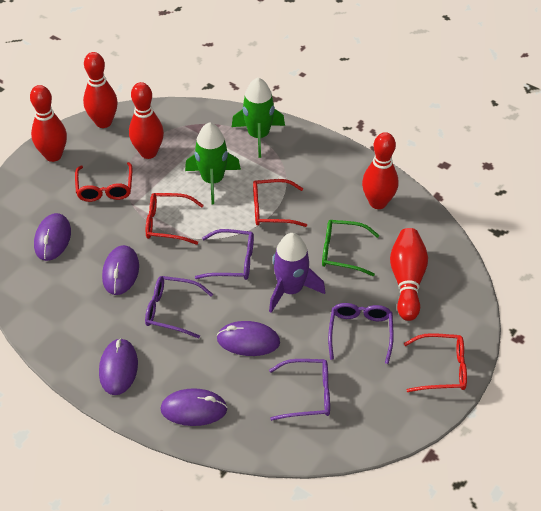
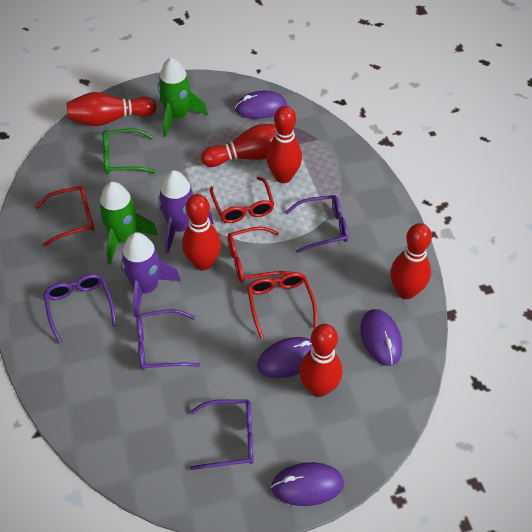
purple mouse: 5 -> 4
purple rocket: 1 -> 2
red bowling pin: 5 -> 6

